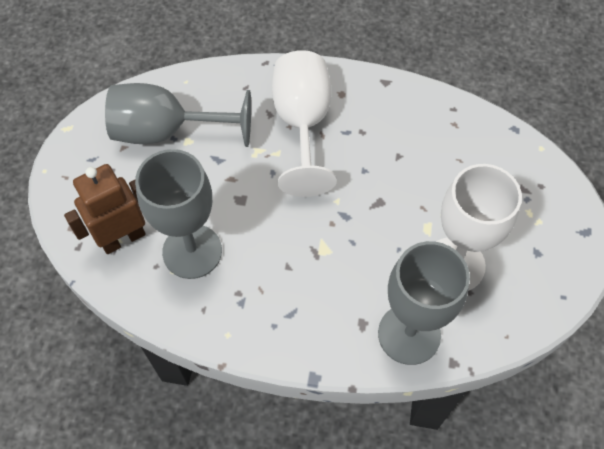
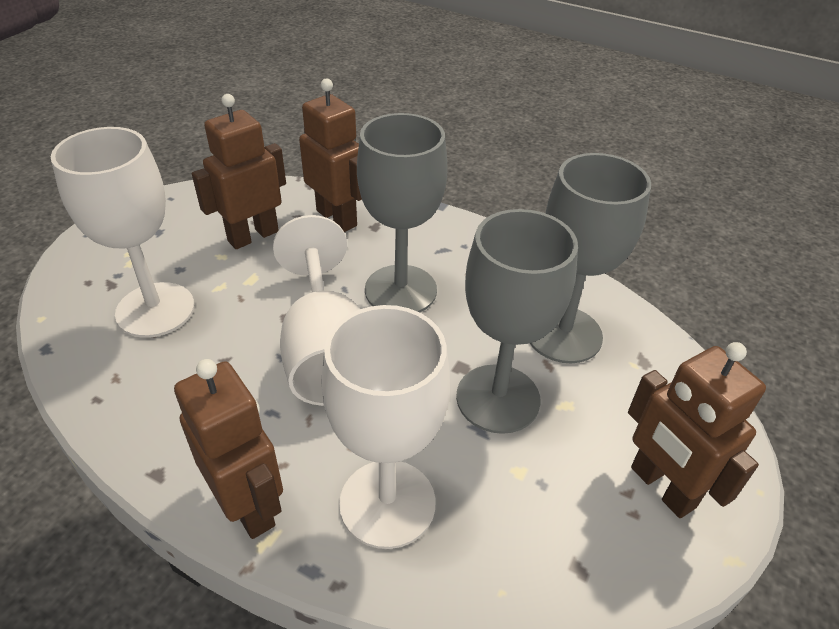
brown robot: 1 -> 4
white goblet: 2 -> 3

